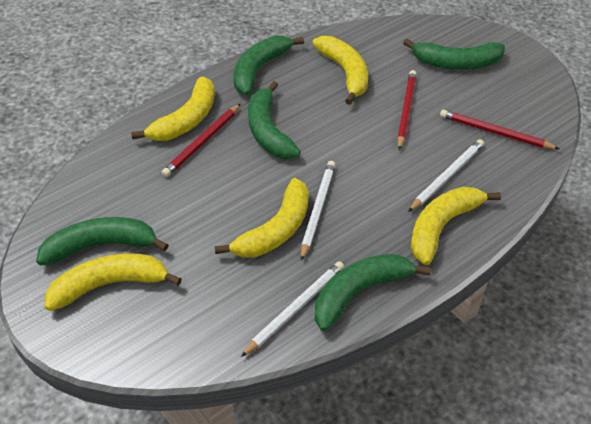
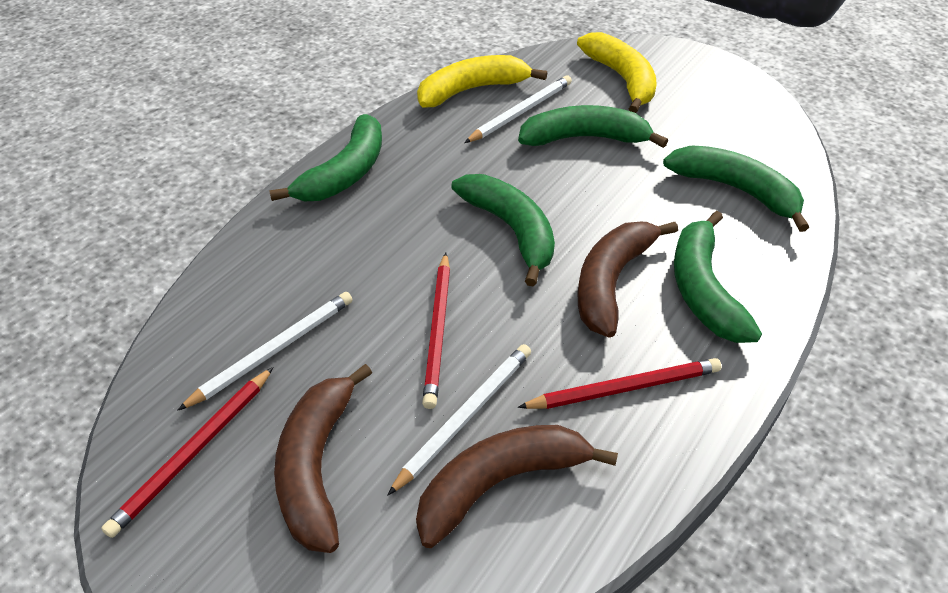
brown banana: 0 -> 3
yellow banana: 5 -> 2

